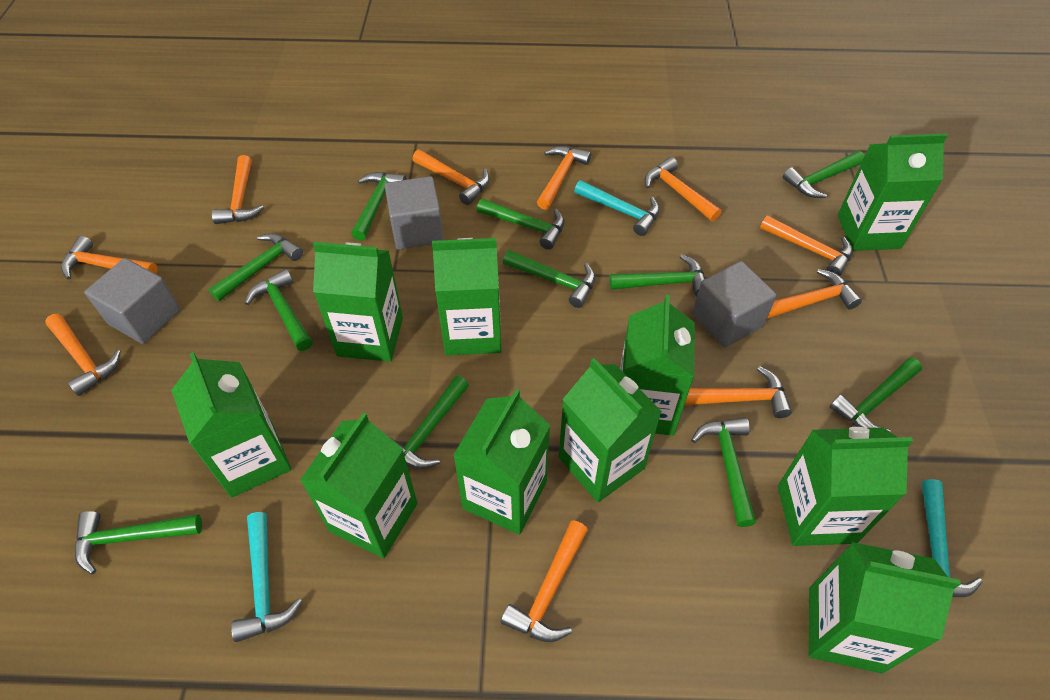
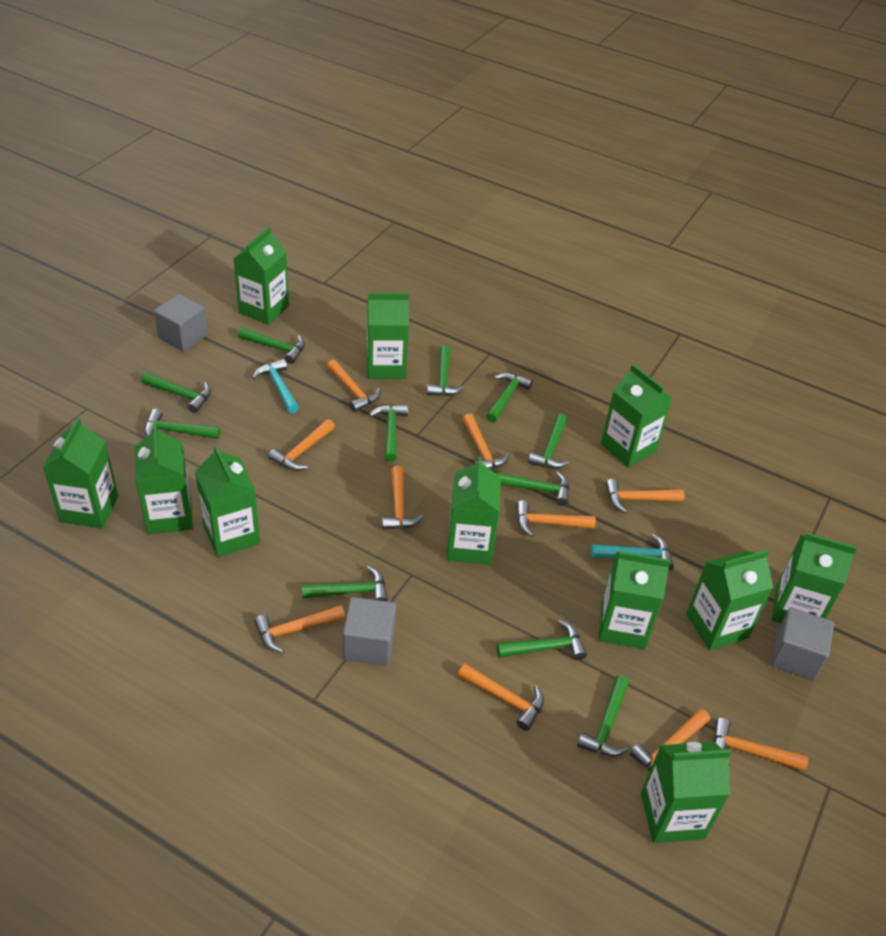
green carton: 10 -> 11
turquoise hammer: 3 -> 2

